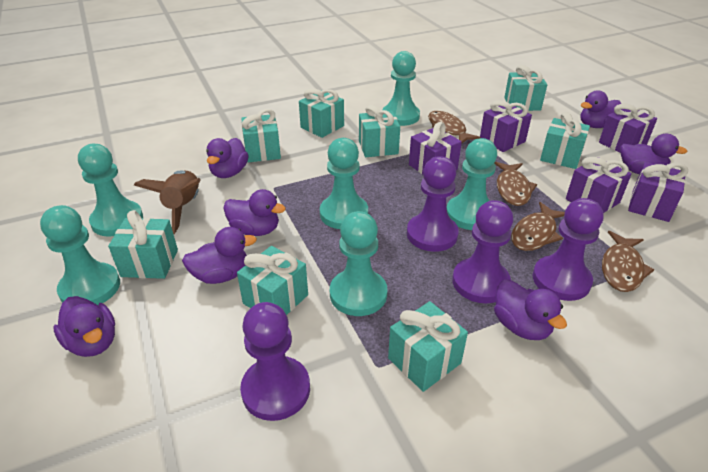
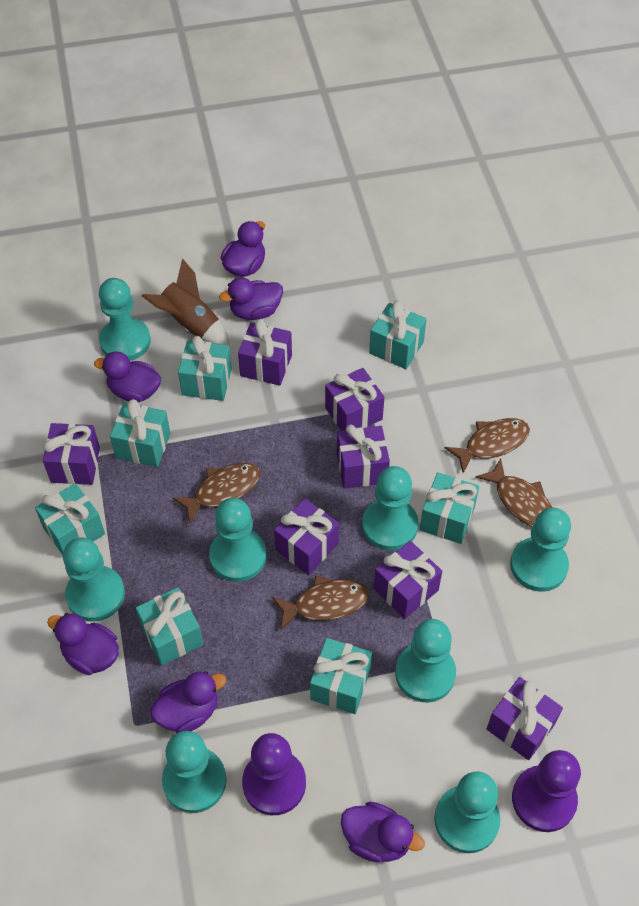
purple duck: 7 -> 6
purple gift: 5 -> 7
purple pawn: 4 -> 2
turquoise gift: 8 -> 7
turquoise pawn: 6 -> 8

